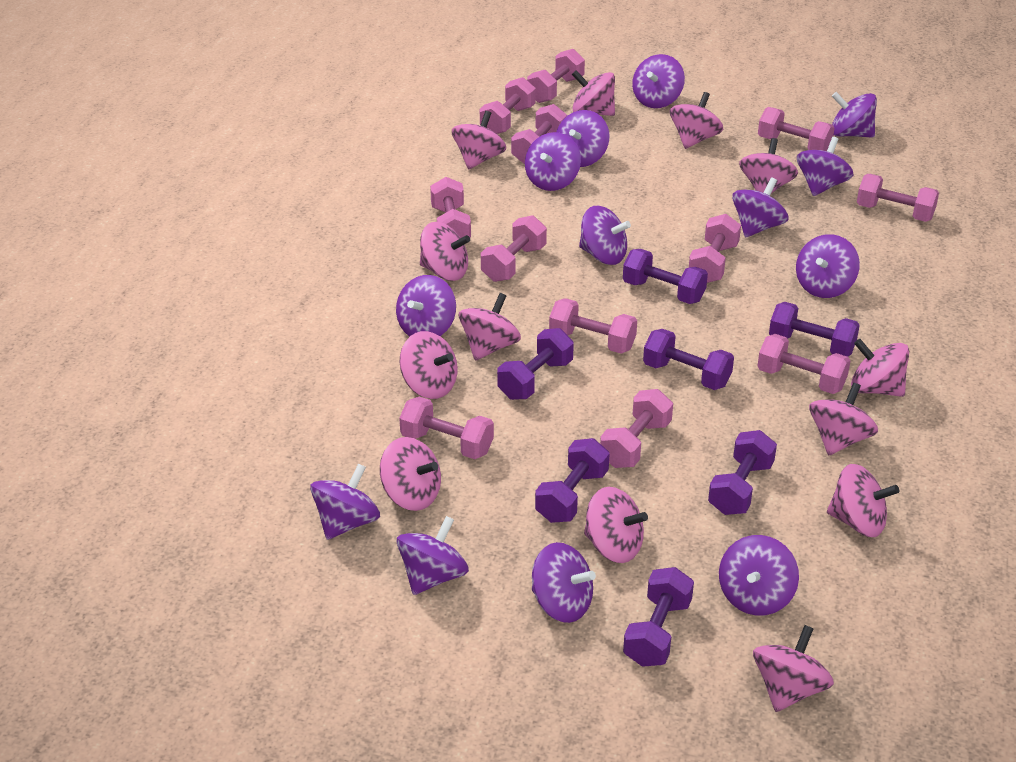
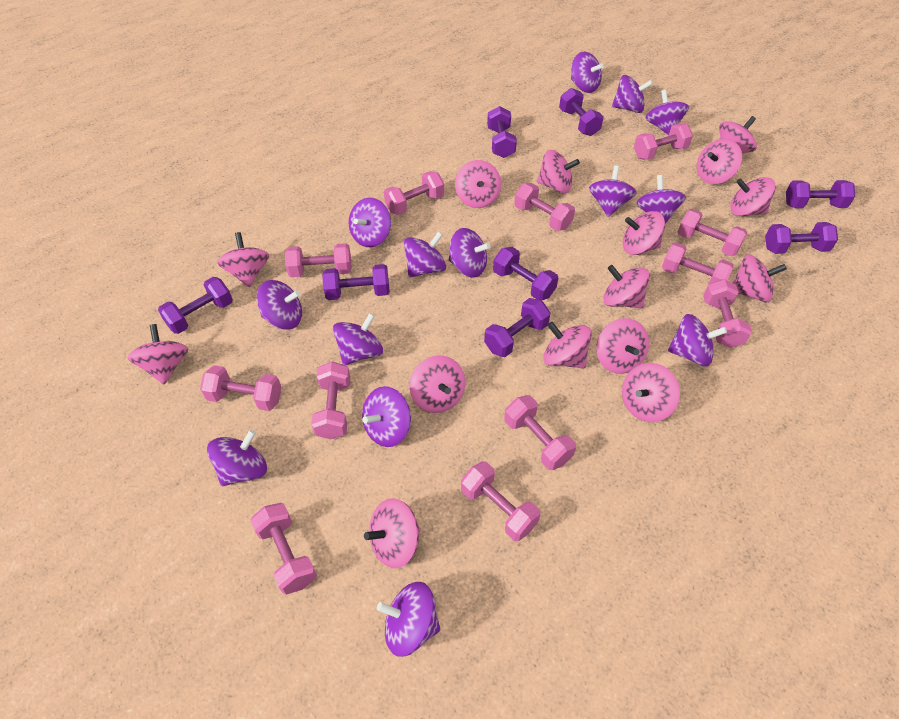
pink spinning top: 13 -> 15
purple dumbbell: 7 -> 8
purple spinning top: 13 -> 14

